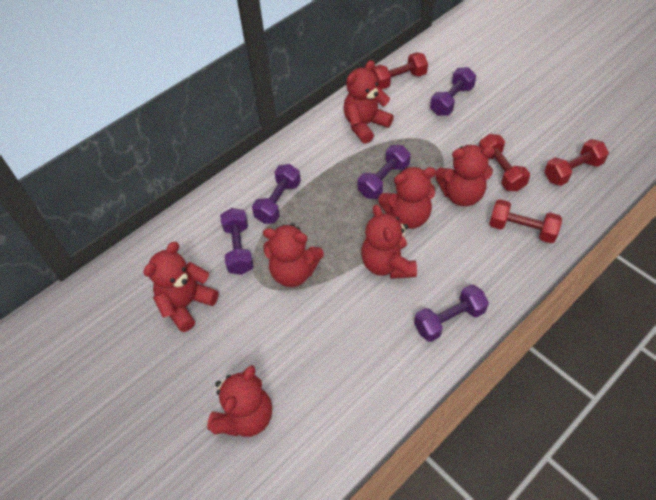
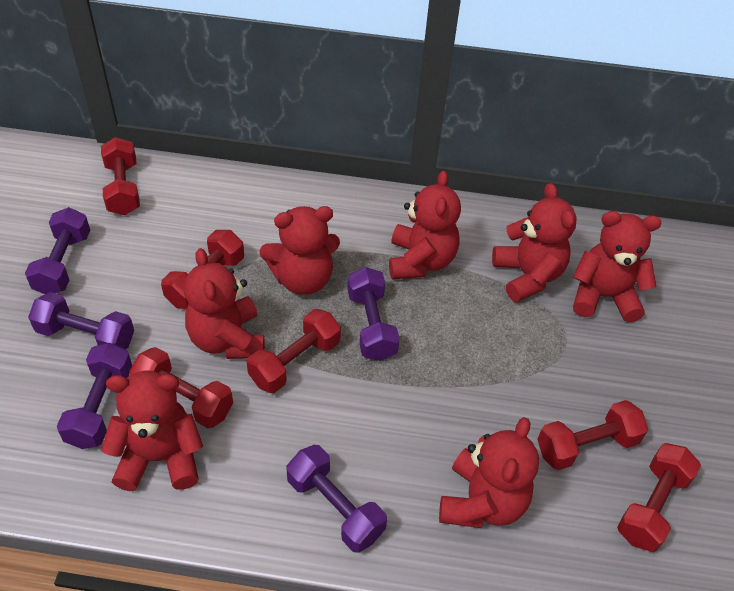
red dumbbell: 4 -> 6

